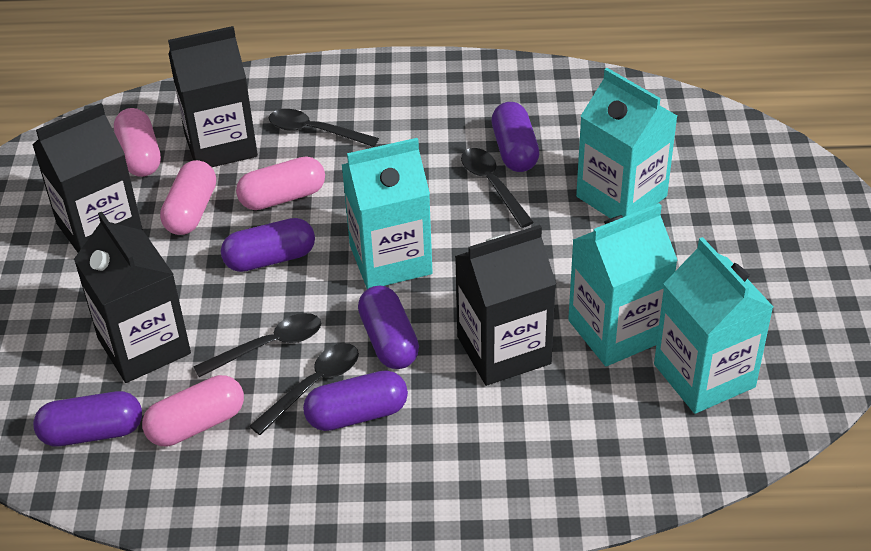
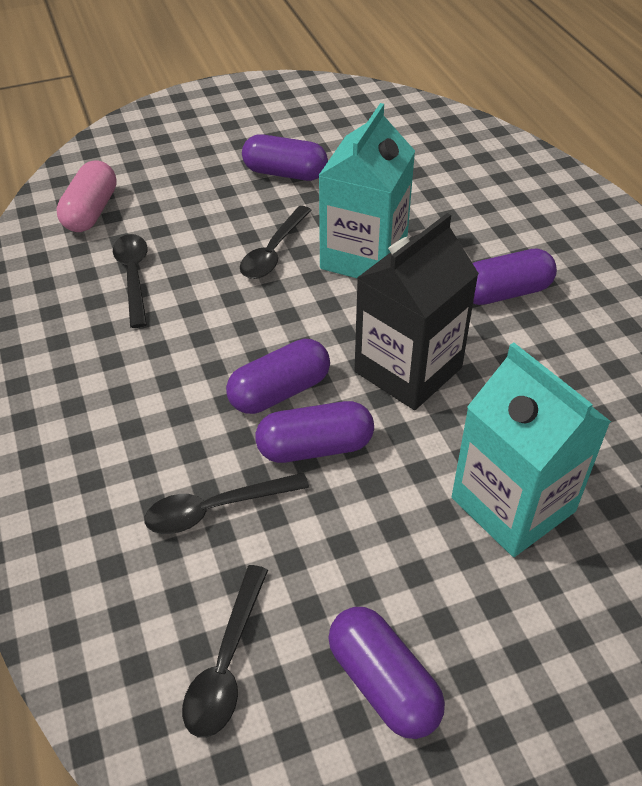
black carton: 4 -> 1
pink capsule: 4 -> 1
turquoise carton: 4 -> 2

